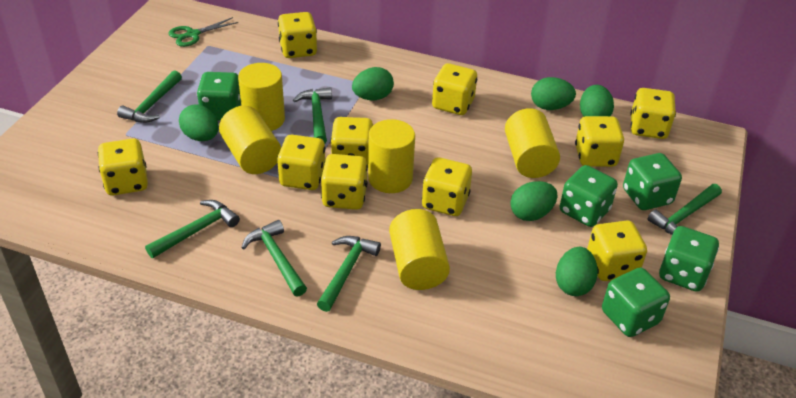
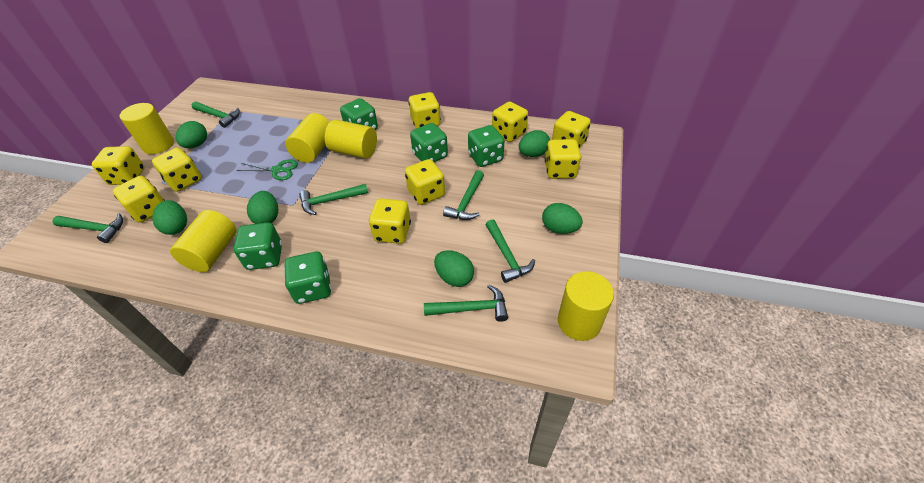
yellow dice: 10 -> 9

